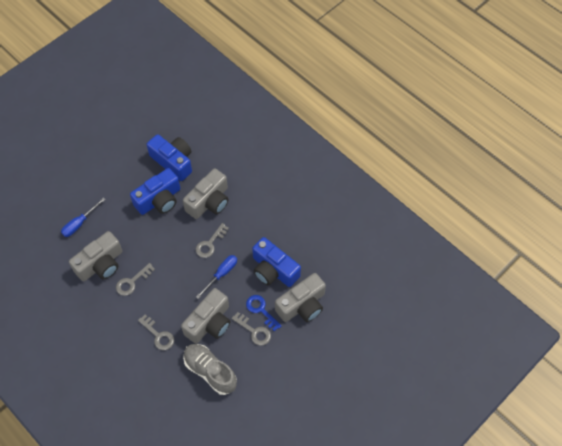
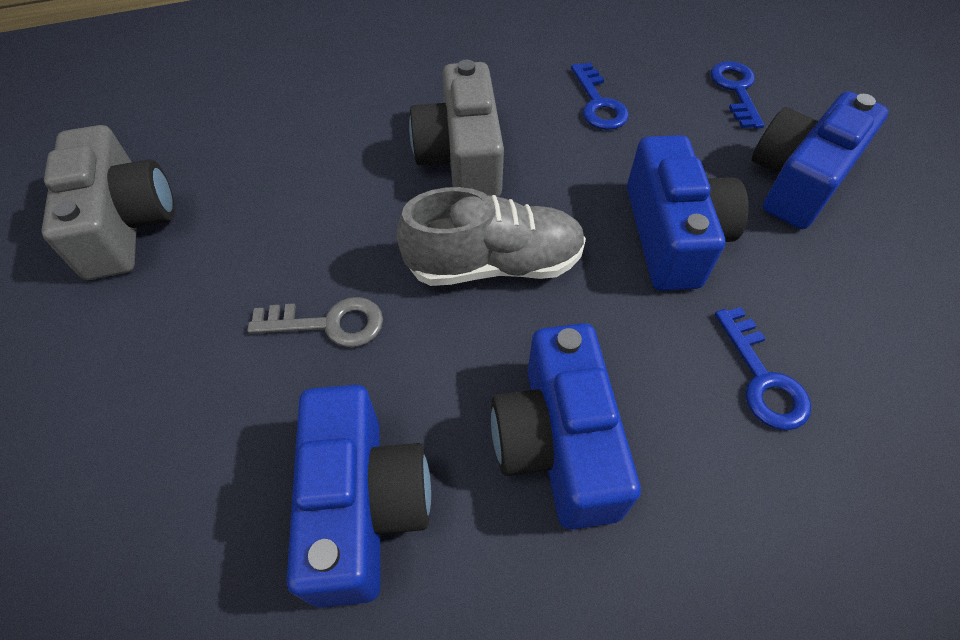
blue camera: 3 -> 4
blue key: 1 -> 3
blue screwdriver: 2 -> 0
grey camera: 4 -> 2
grey key: 4 -> 1

